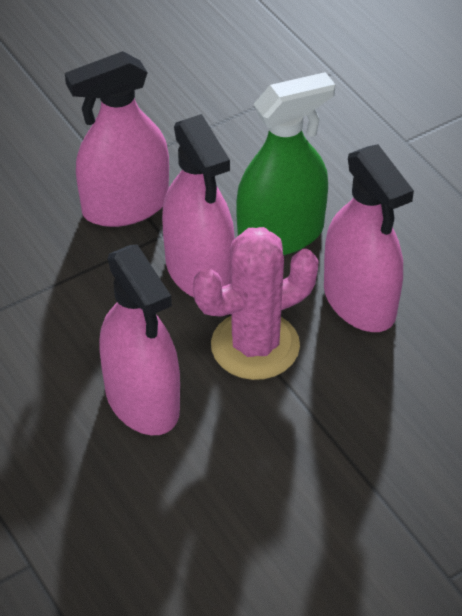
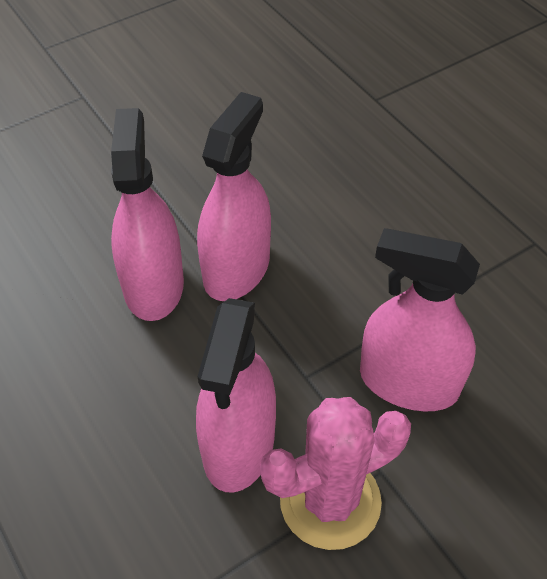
green spray bottle: 1 -> 0

